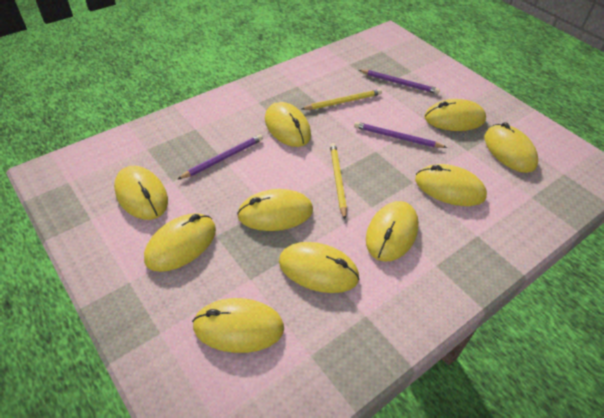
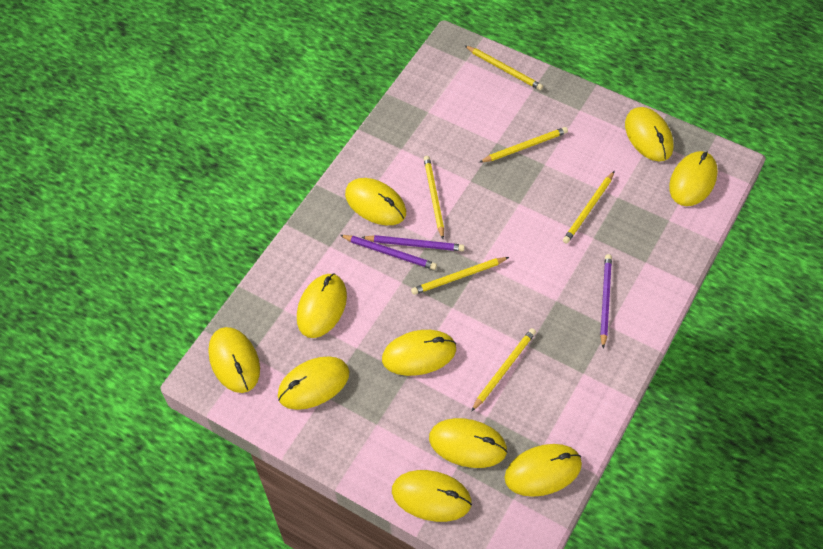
yellow pencil: 2 -> 6

